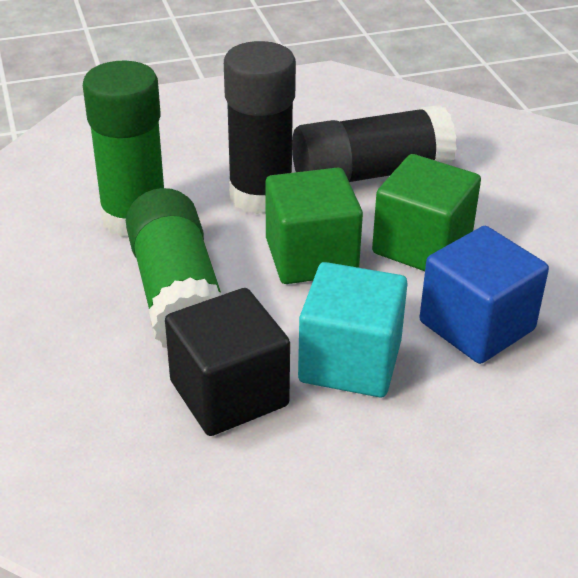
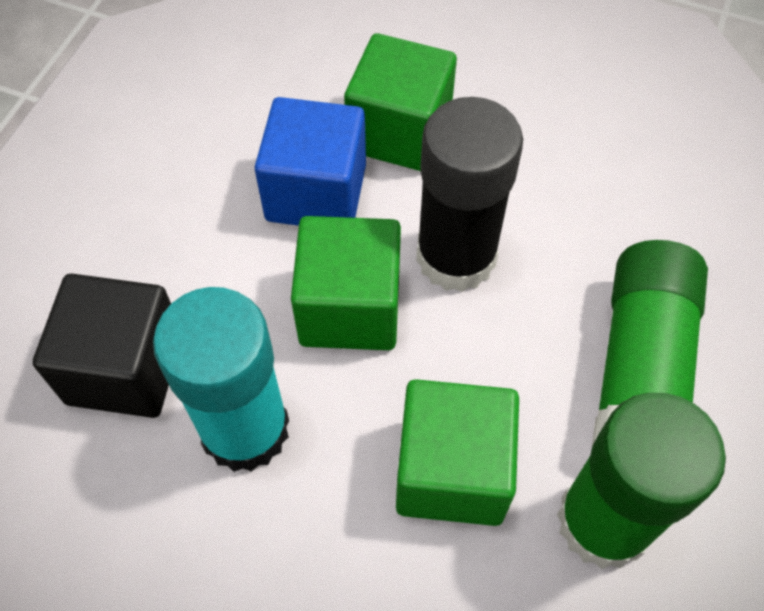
black glue stick: 2 -> 1
green cube: 2 -> 3
turquoise cube: 1 -> 0
turquoise glue stick: 0 -> 1

